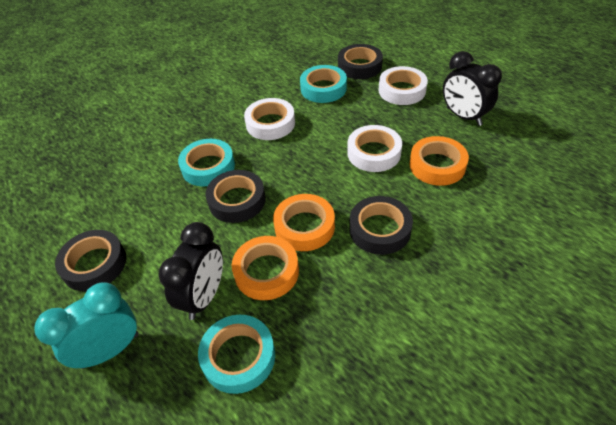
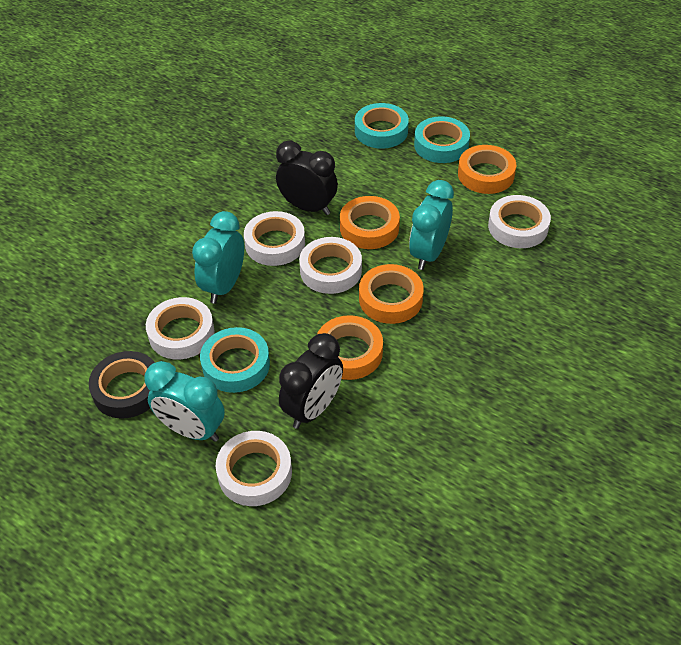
black tape: 4 -> 1
orange tape: 3 -> 4
turquoise clock: 1 -> 3
white tape: 3 -> 5

